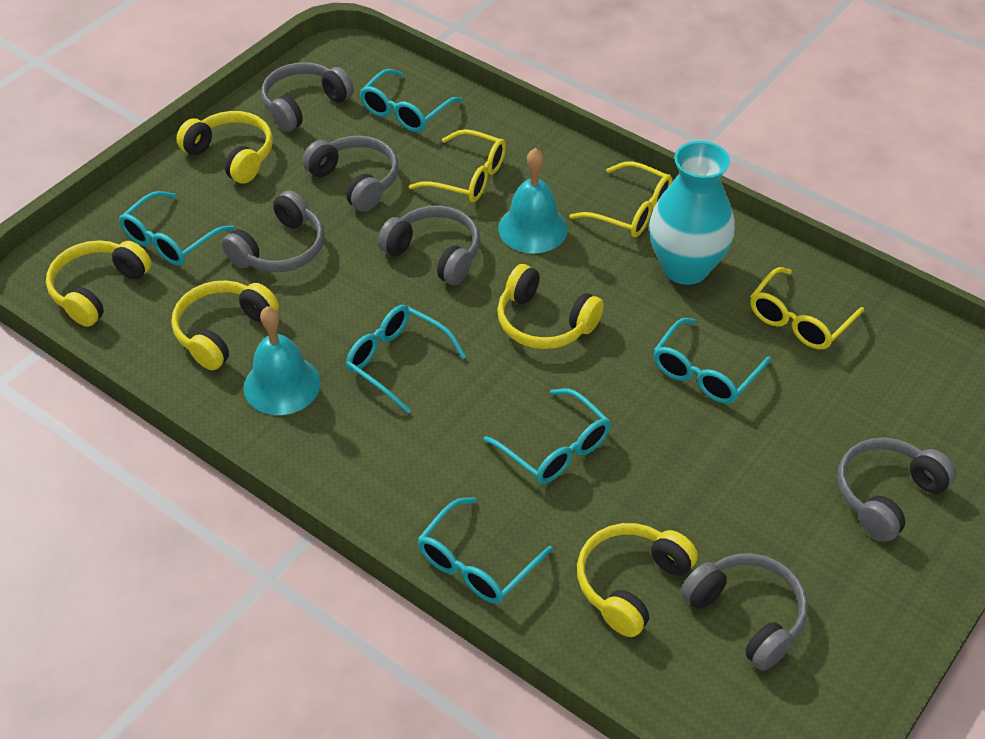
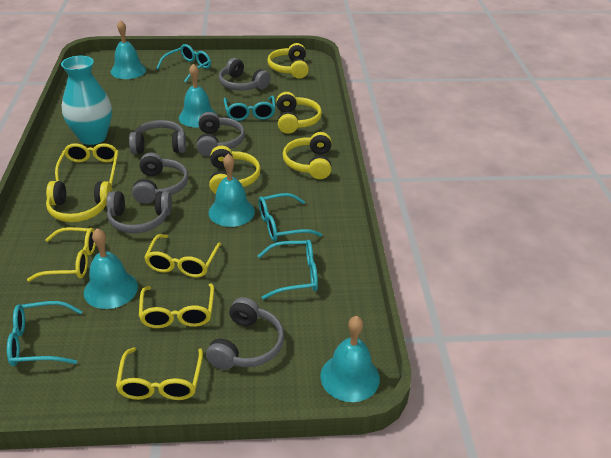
turquoise bell: 2 -> 5
turquoise glasses: 6 -> 5
yellow glasses: 3 -> 5

